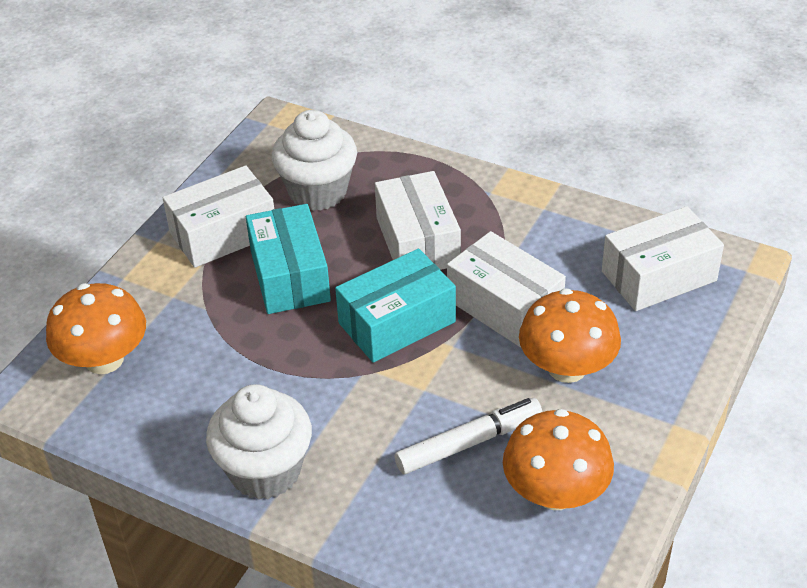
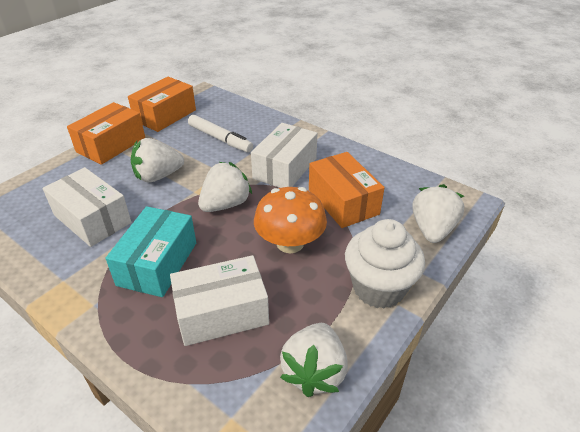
orange box: 0 -> 3
orange mushroom: 3 -> 1
turquoise box: 2 -> 1
white box: 4 -> 3
white cupcake: 2 -> 1
white strawberry: 0 -> 4

